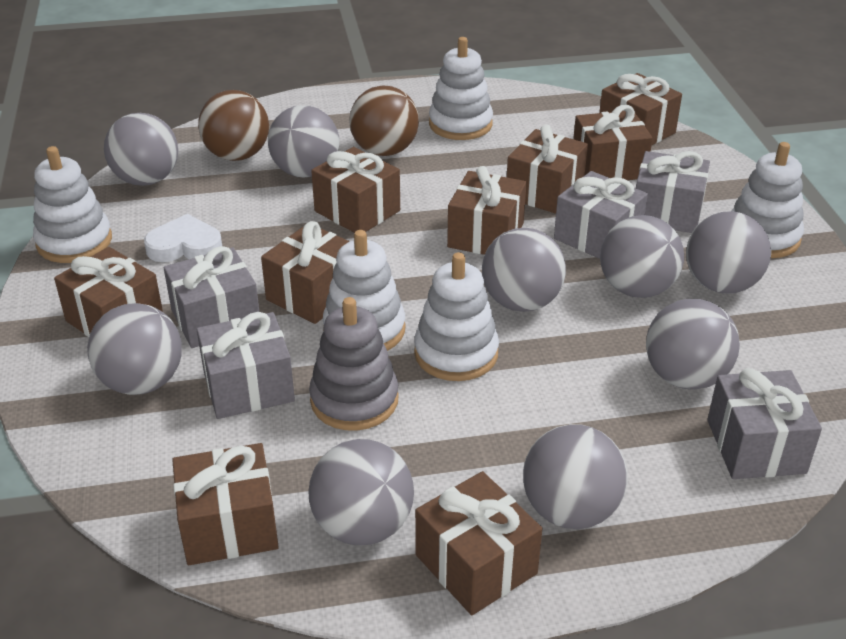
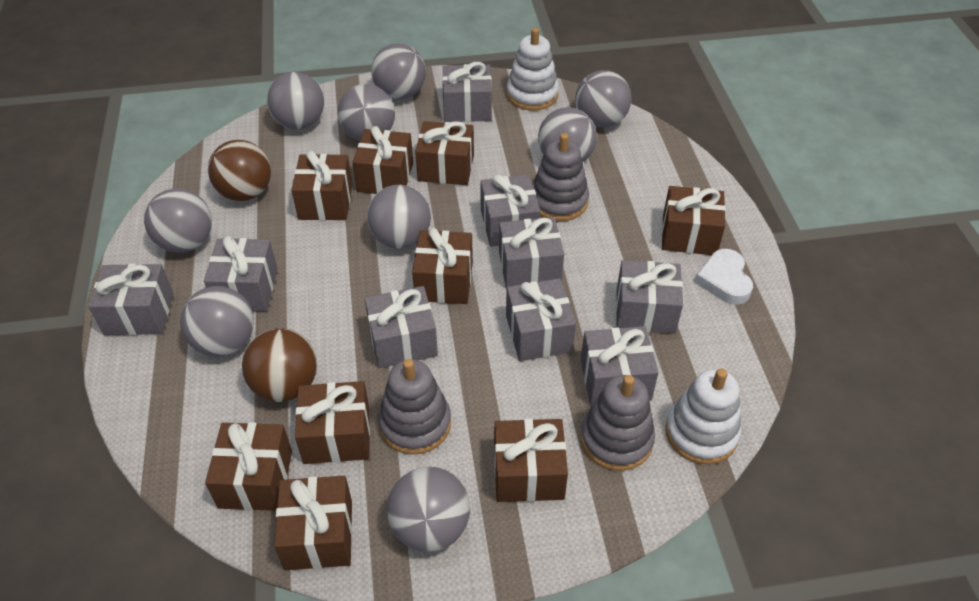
grey gift: 5 -> 9
grey stacking toy: 1 -> 3
white stacking toy: 5 -> 2

